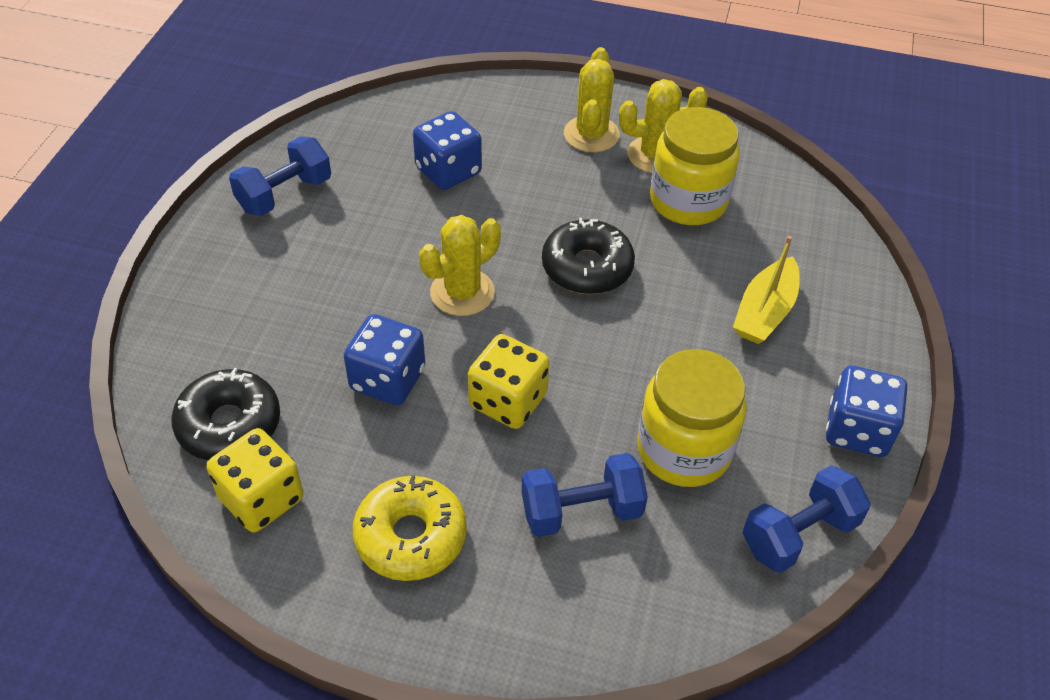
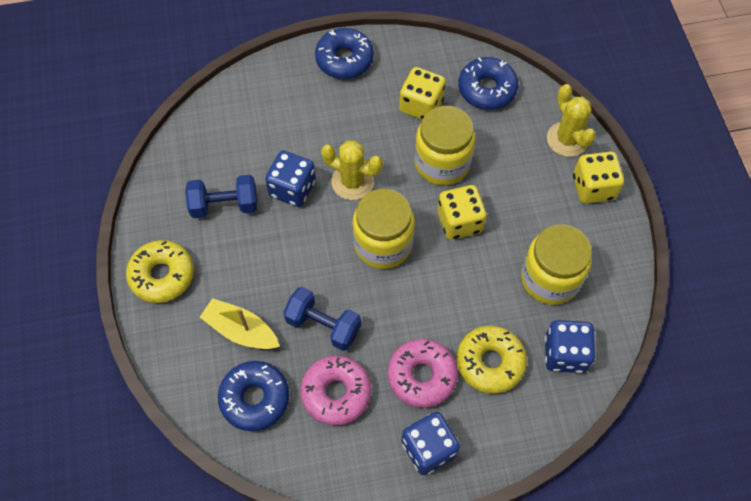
black donut: 2 -> 0
blue donut: 0 -> 3
blue dumbbell: 3 -> 2
pink donut: 0 -> 2
yellow cactus: 3 -> 2
yellow dice: 2 -> 3
yellow donut: 1 -> 2
yellow jar: 2 -> 3

